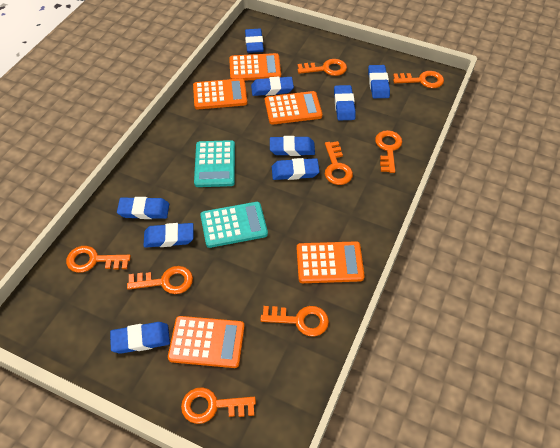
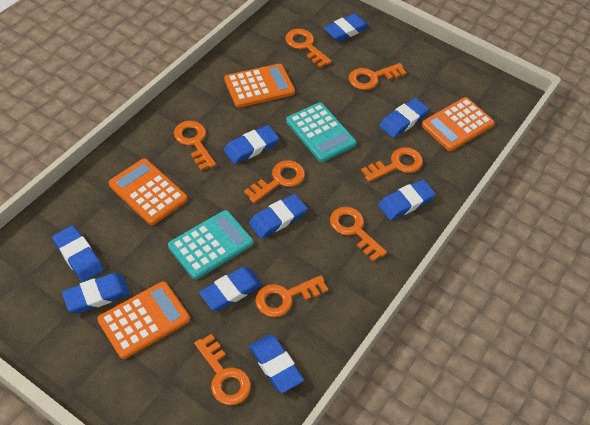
orange calculator: 5 -> 4

